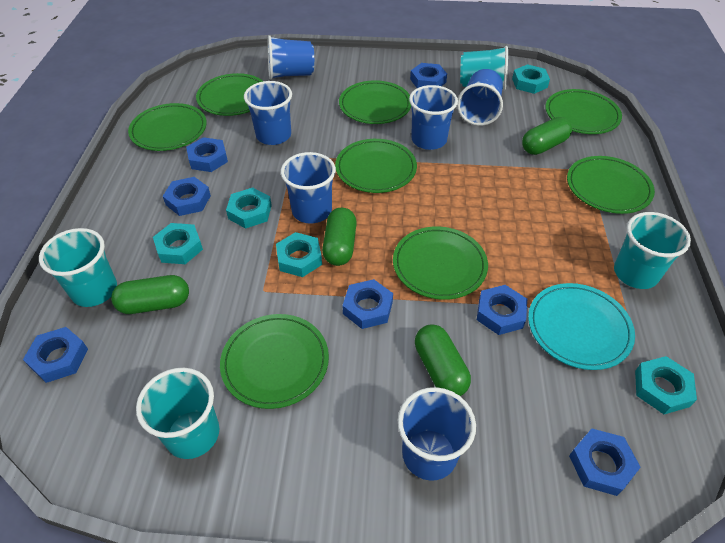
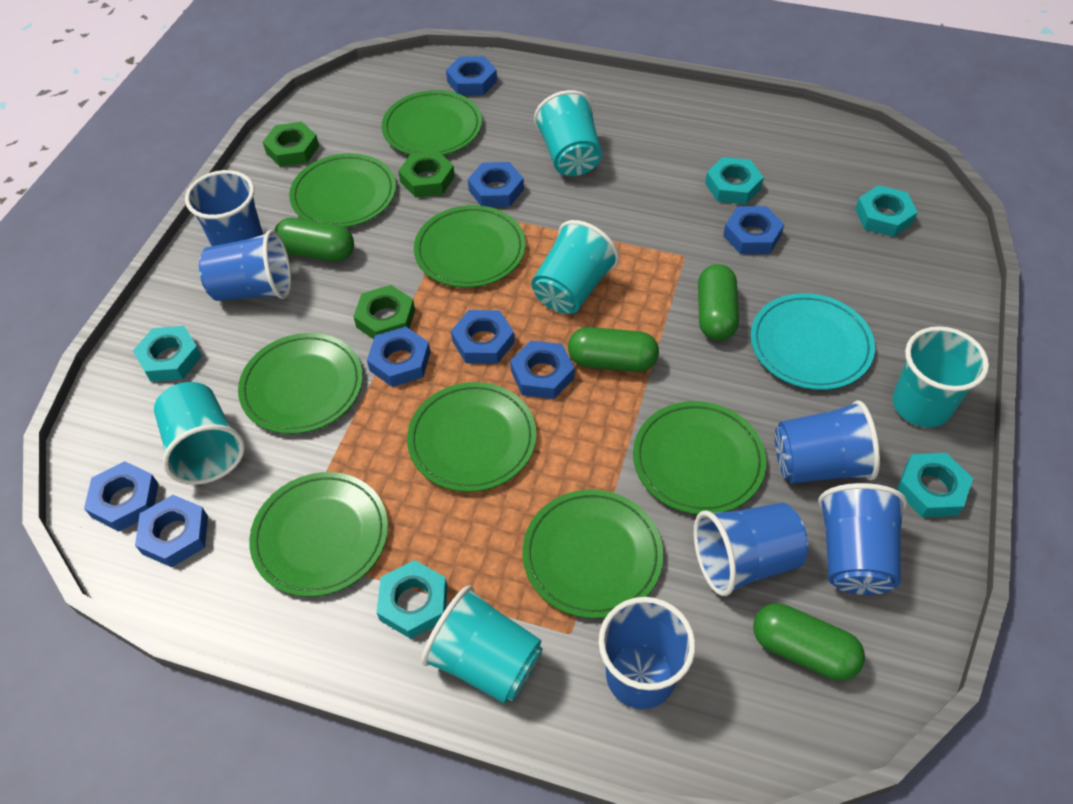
blue nut: 7 -> 8
green nut: 0 -> 3
turquoise cup: 4 -> 5

